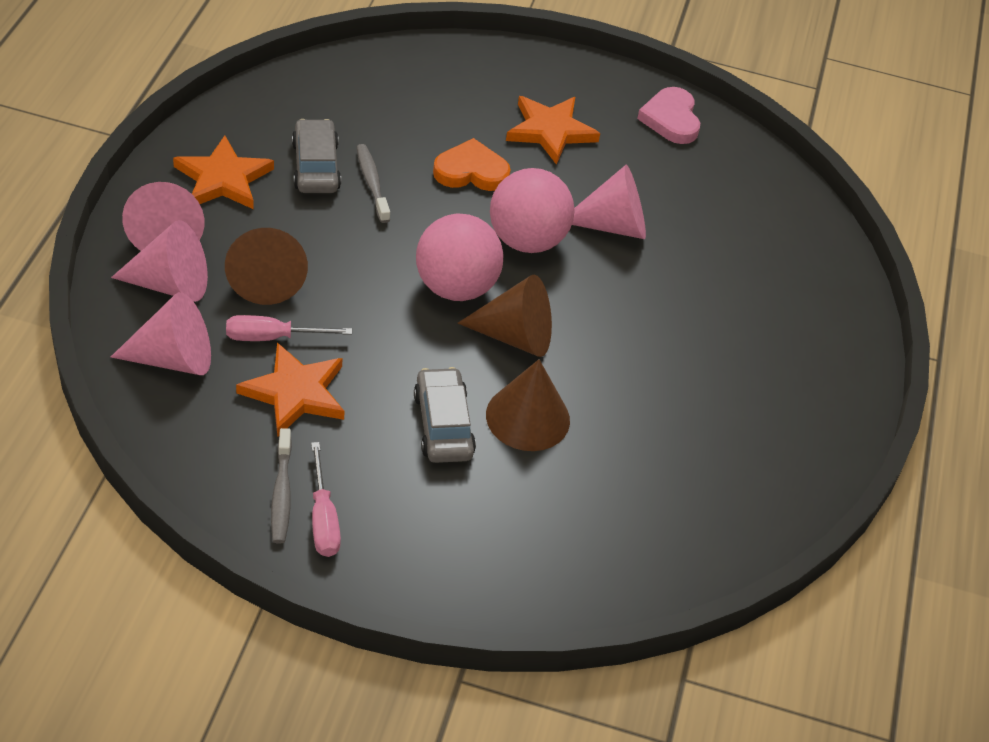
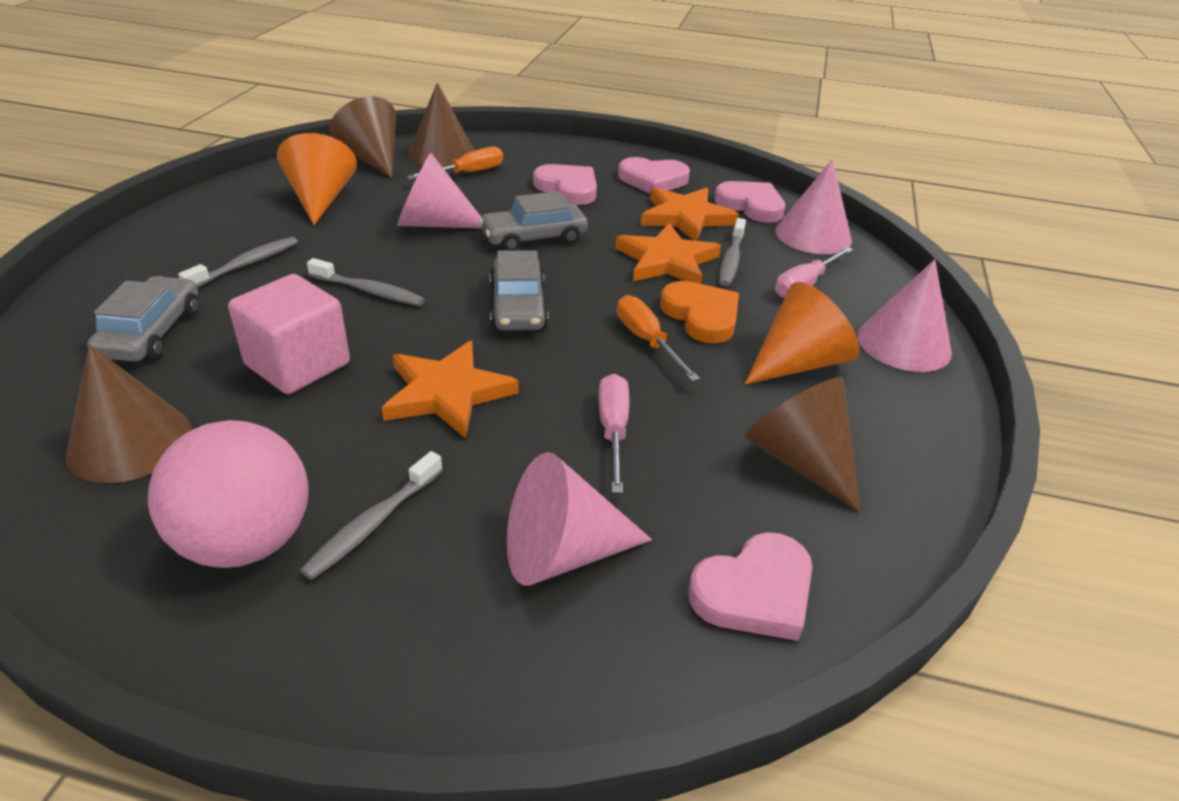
brown cone: 3 -> 4
grey car: 2 -> 3
grey toothbrush: 2 -> 4
orange cone: 0 -> 2
orange screwdriver: 0 -> 2
pink ball: 2 -> 1
pink cube: 0 -> 1
pink heart: 1 -> 4

